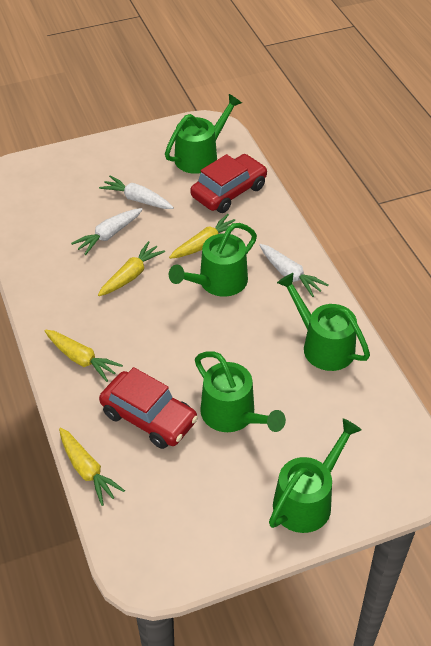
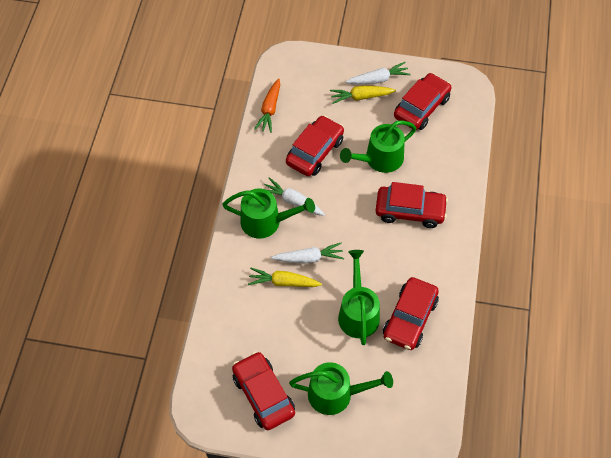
green watering can: 5 -> 4
orange carrot: 0 -> 1
red car: 2 -> 5
yellow carrot: 4 -> 2

